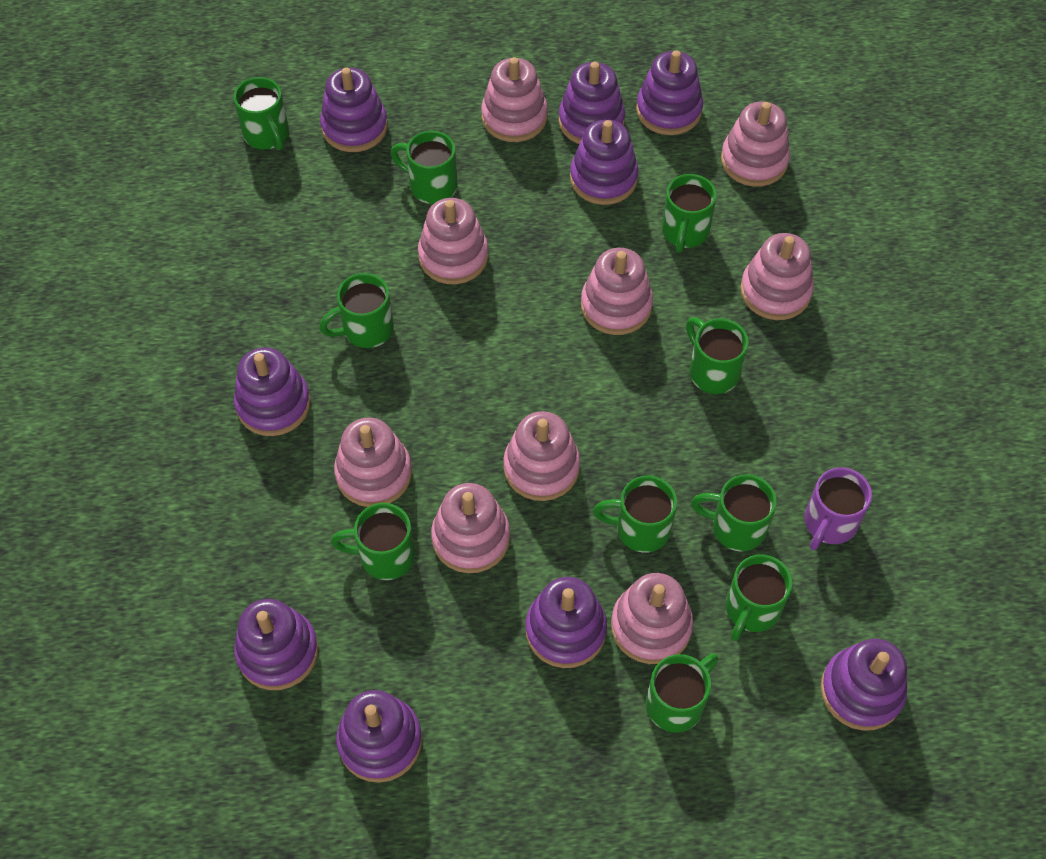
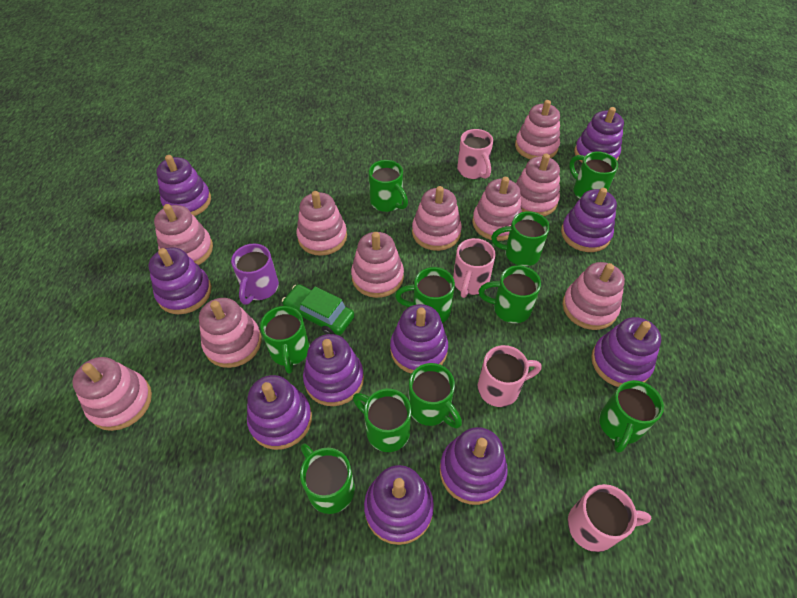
green car: 0 -> 1
pink mug: 0 -> 4
pink stacking toy: 9 -> 10
purple stacking toy: 9 -> 10

